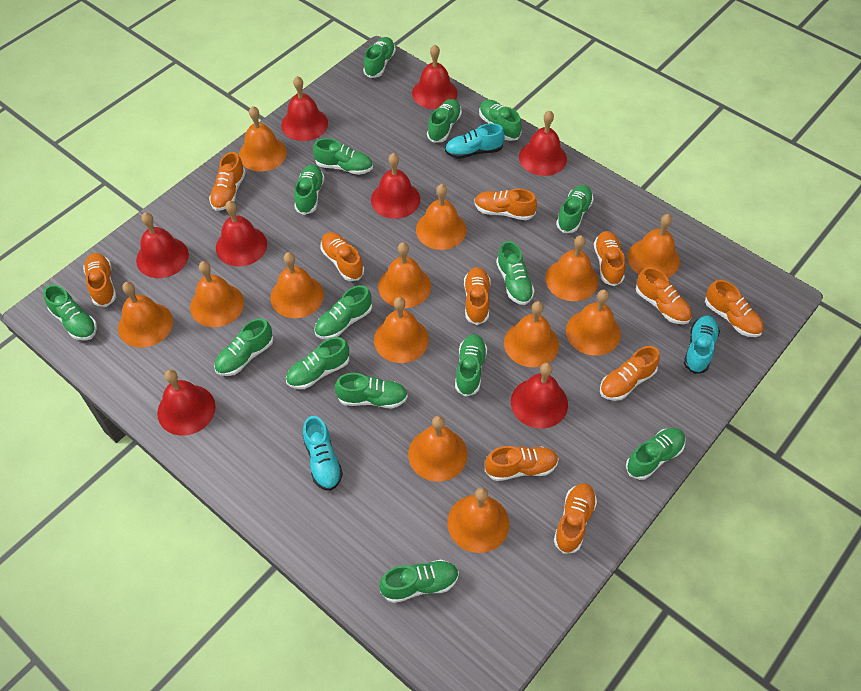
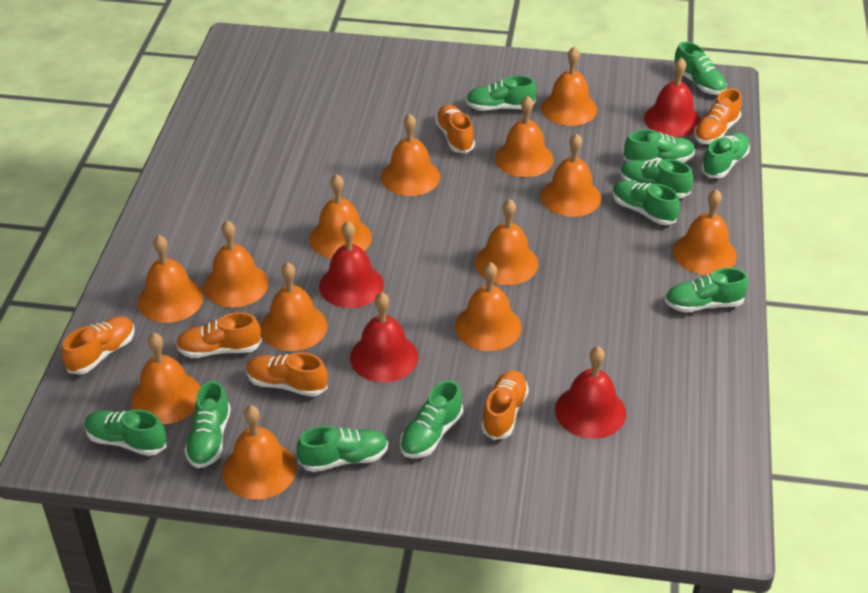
green shoe: 15 -> 11
orange shoe: 11 -> 6
red bell: 8 -> 4
turquoise shoe: 3 -> 0

